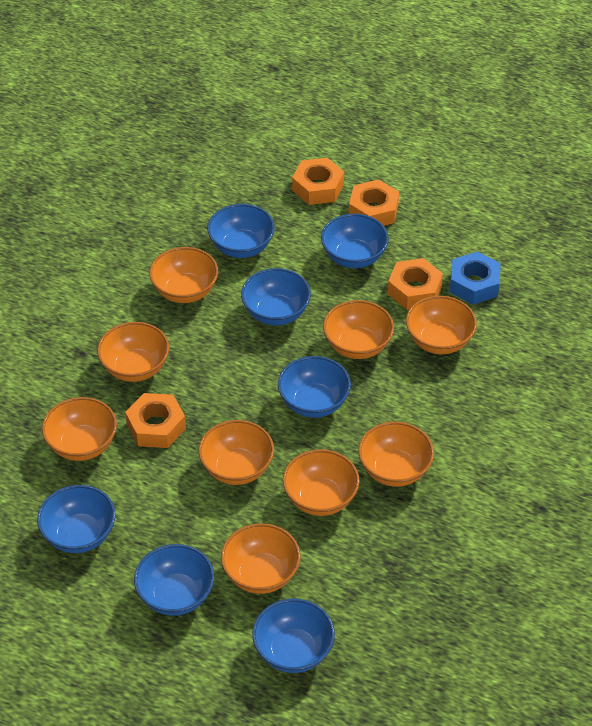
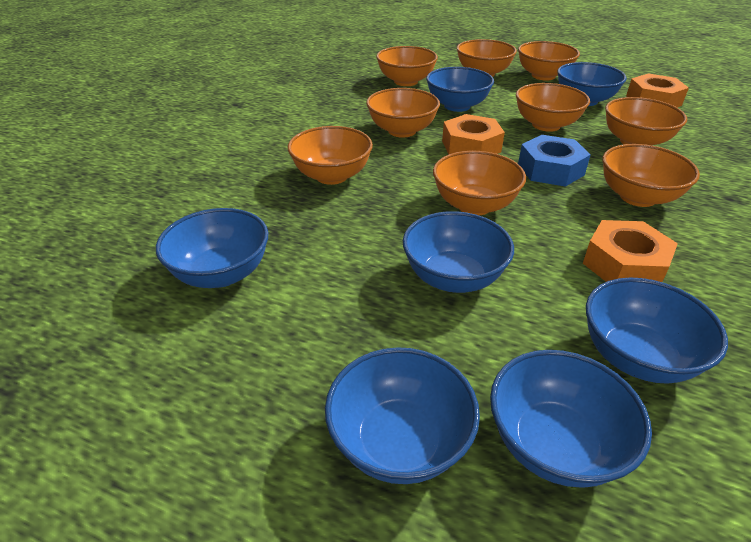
orange nut: 4 -> 3

